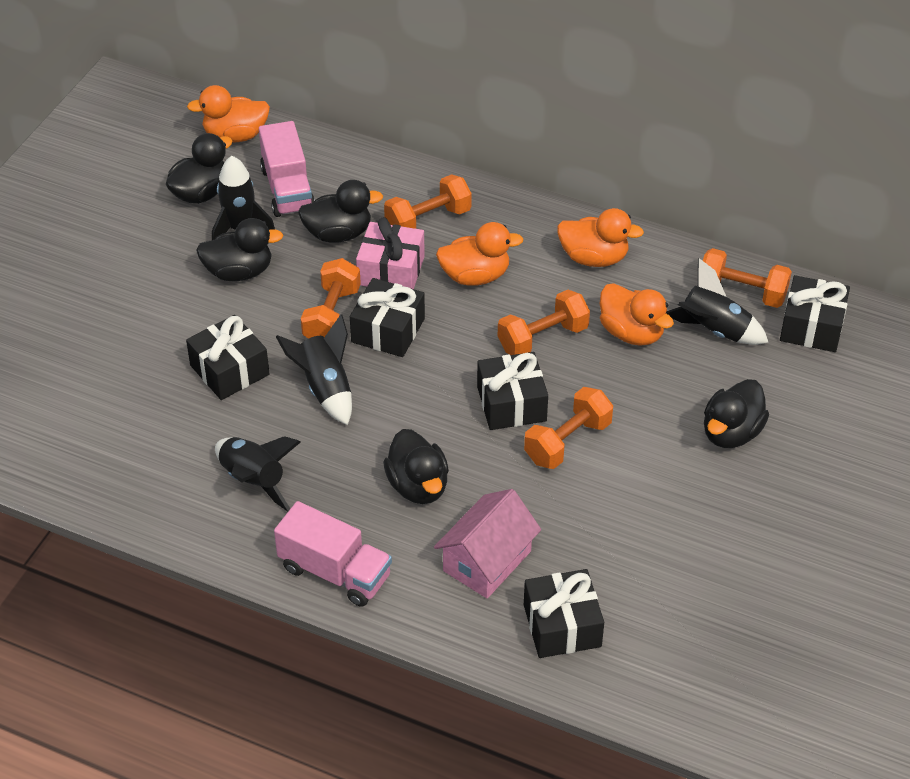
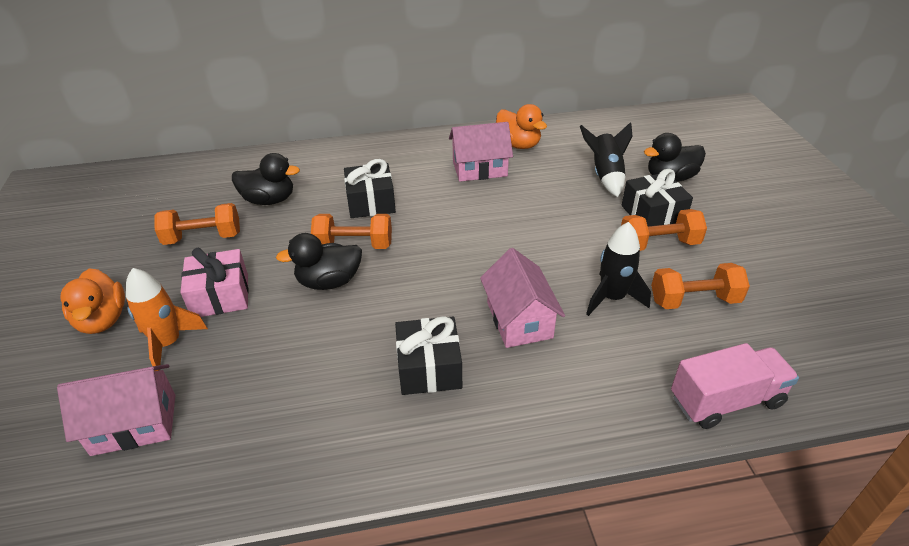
black duck: 5 -> 3
black gift: 5 -> 3
black rocket: 4 -> 2
orange duck: 4 -> 2
orange dumbbell: 5 -> 4
orange rocket: 0 -> 1
pink house: 1 -> 3
pink truck: 2 -> 1

